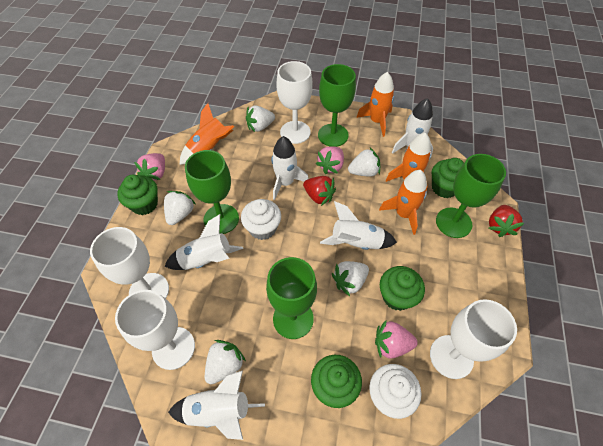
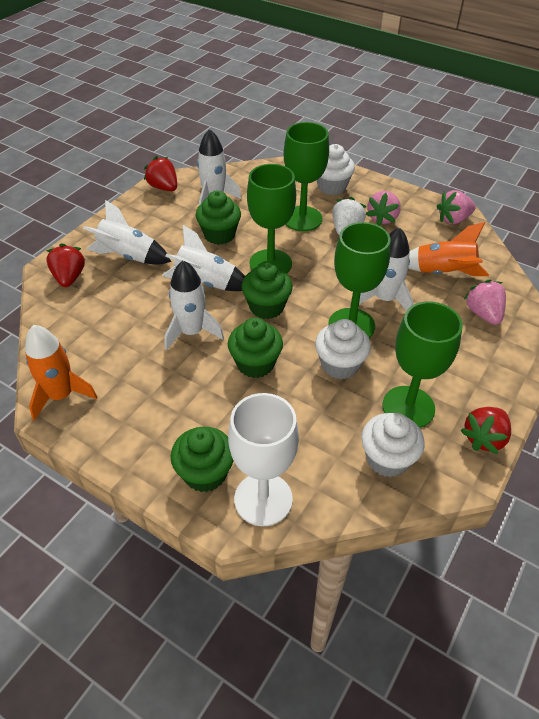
orange rocket: 4 -> 2
red strawberry: 2 -> 3
white cupcake: 2 -> 3
white goblet: 4 -> 1
white strawberry: 5 -> 1

